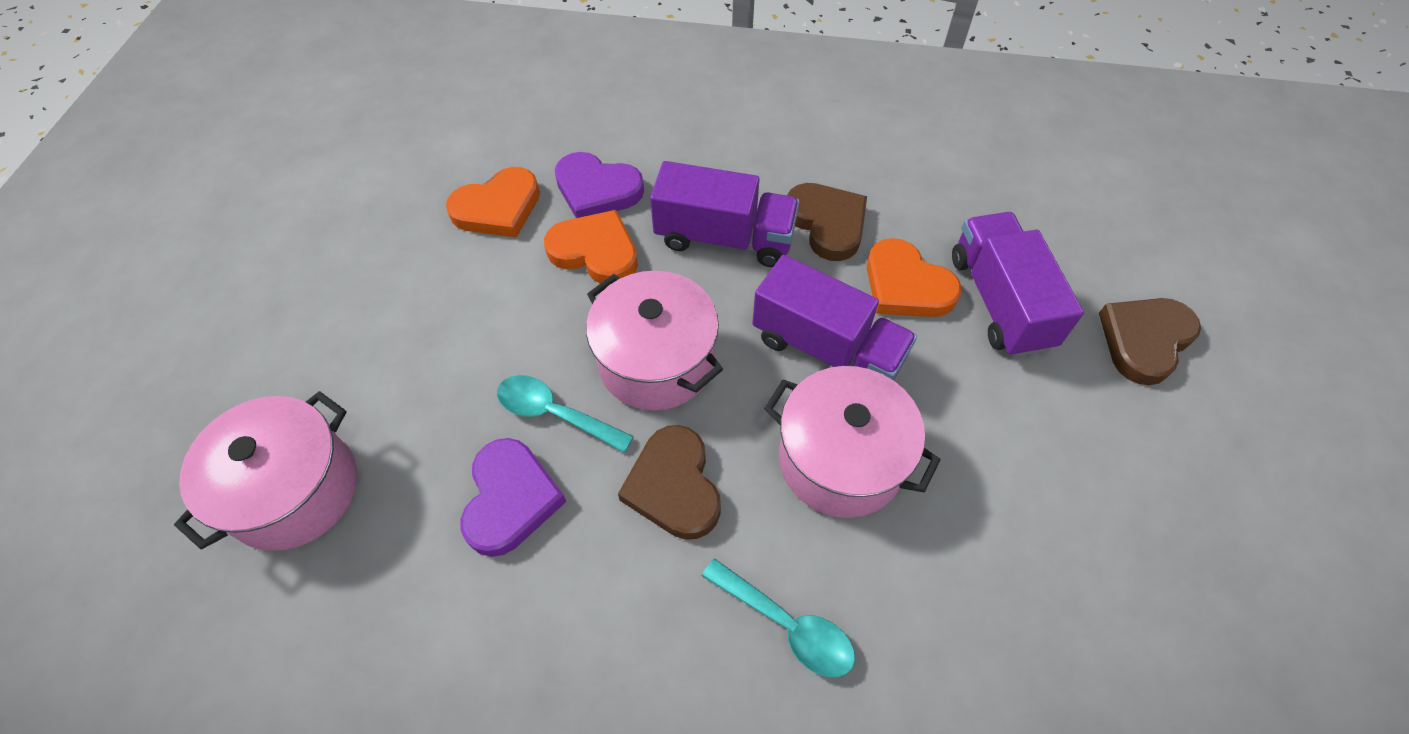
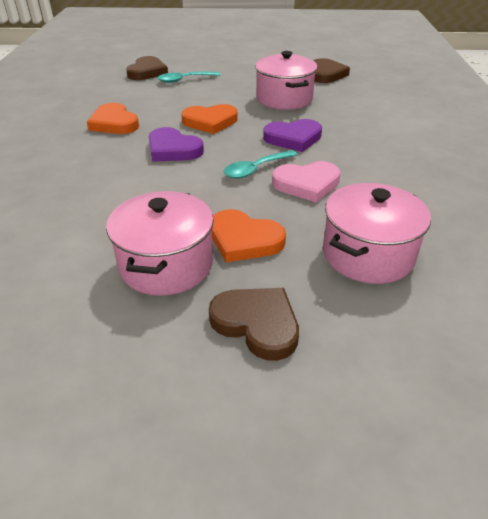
pink heart: 0 -> 1
purple truck: 3 -> 0

